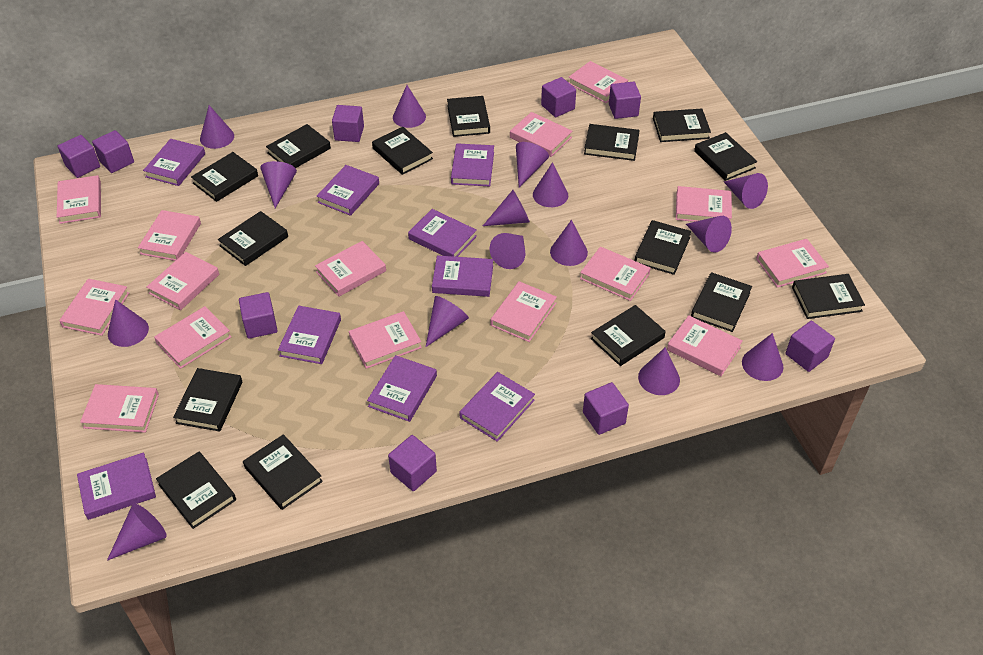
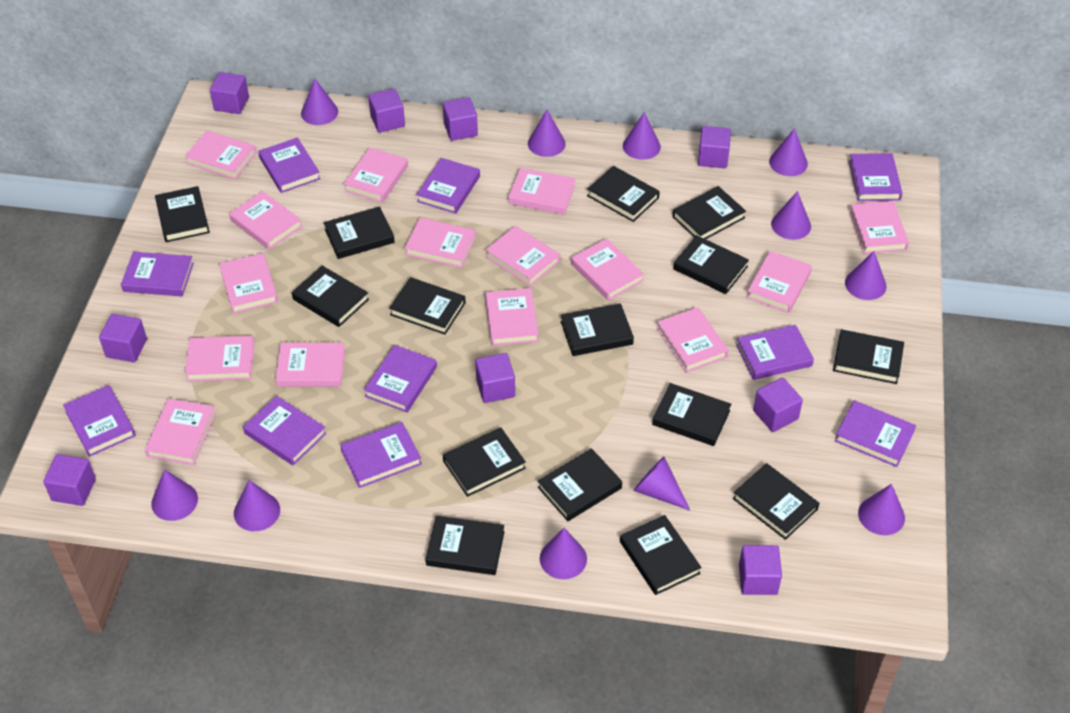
purple book: 9 -> 10
purple cone: 15 -> 11

